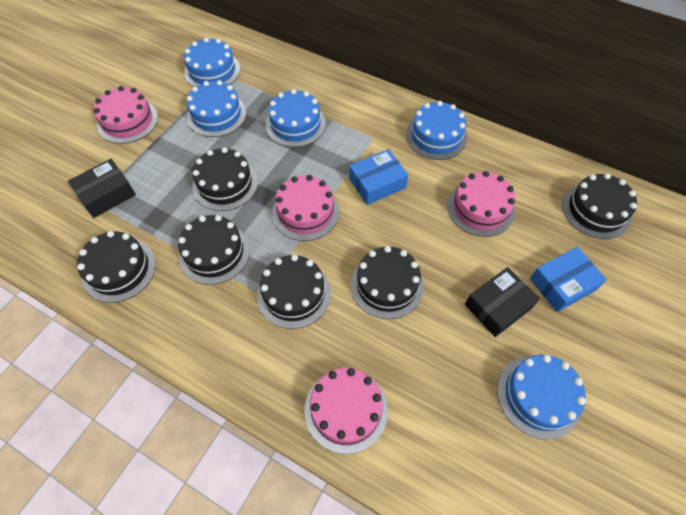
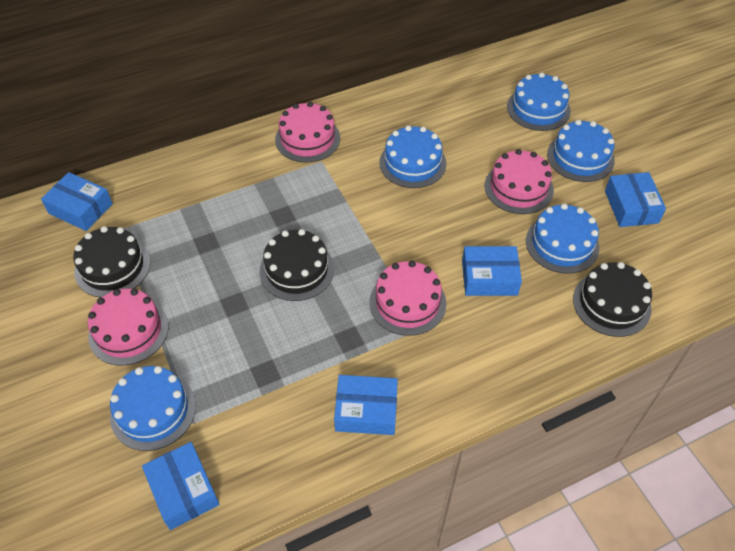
black box: 2 -> 0
black cake: 6 -> 3
blue box: 2 -> 5

